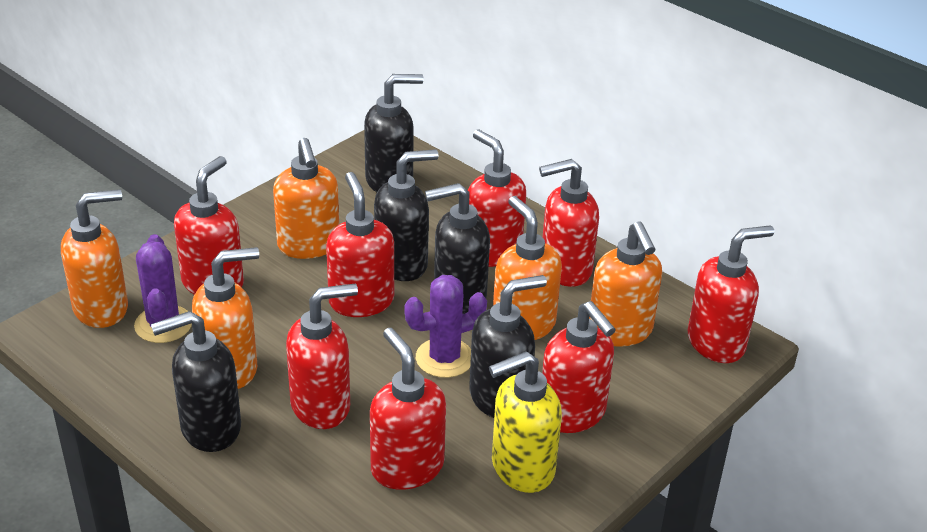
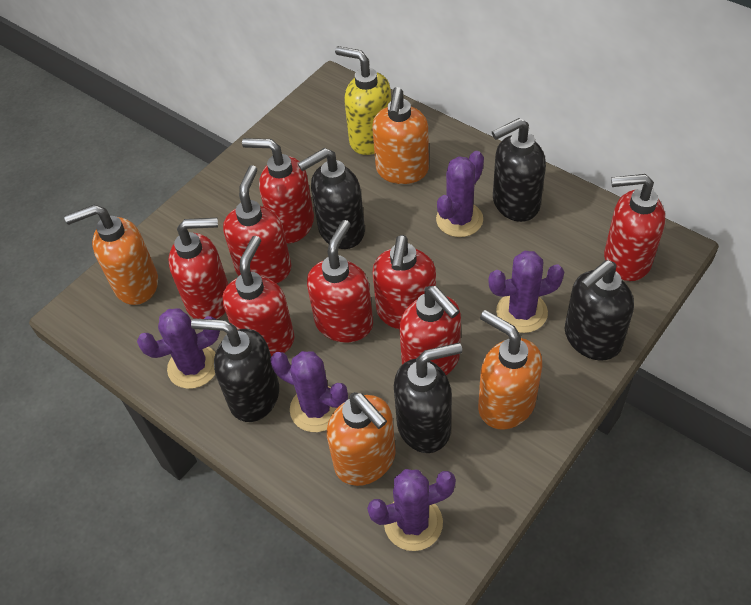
orange soap dispenser: 5 -> 4
purple cactus: 2 -> 5

